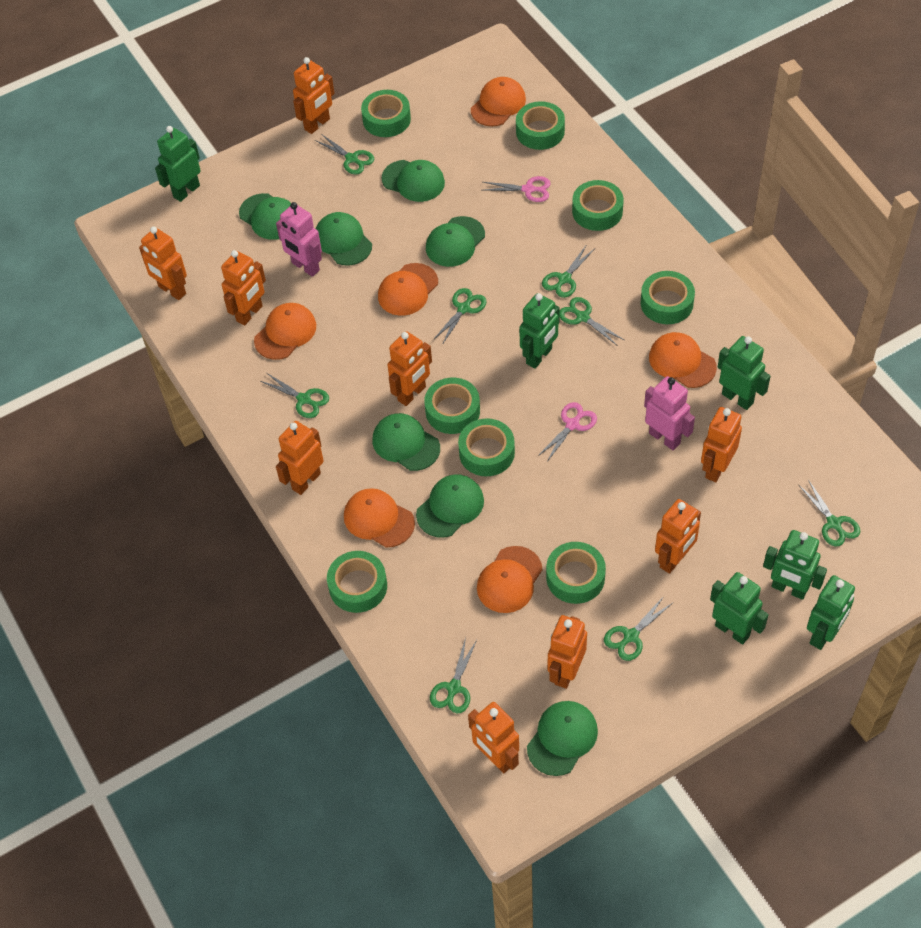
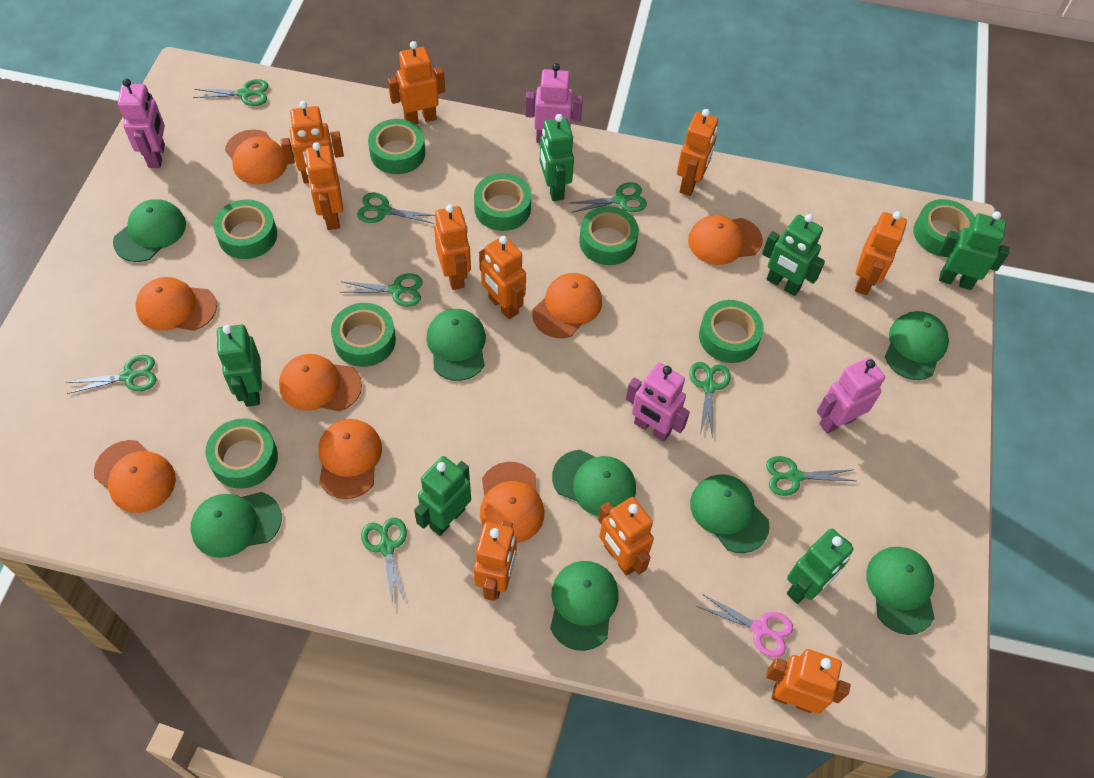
green cap: 7 -> 8
orange cap: 6 -> 8
orange robot: 9 -> 10
pink robot: 2 -> 4
pink scissors: 2 -> 1

